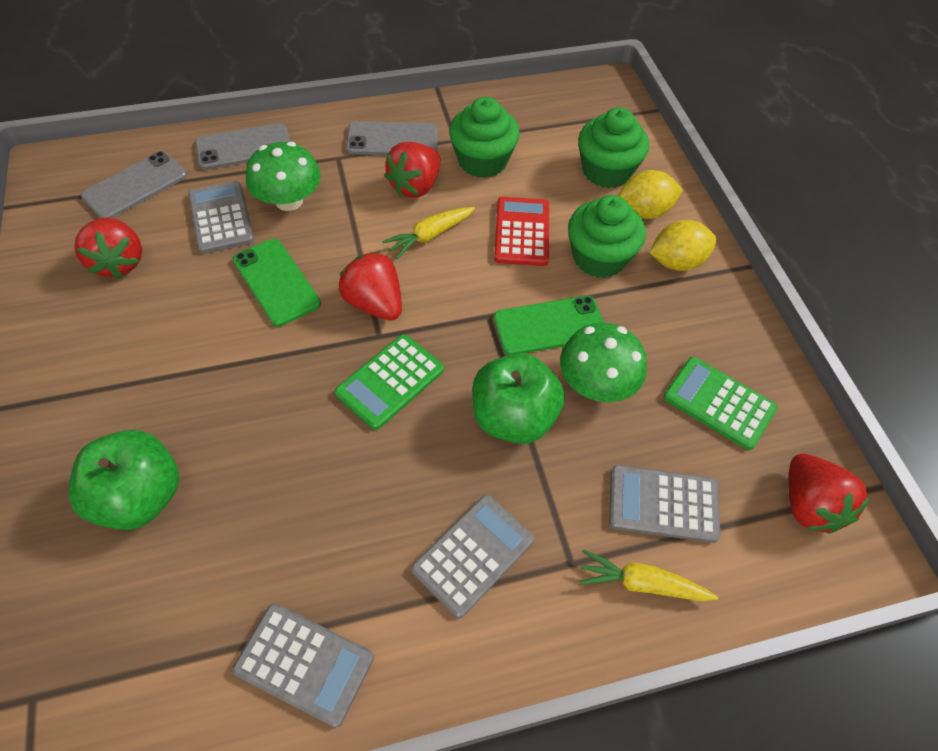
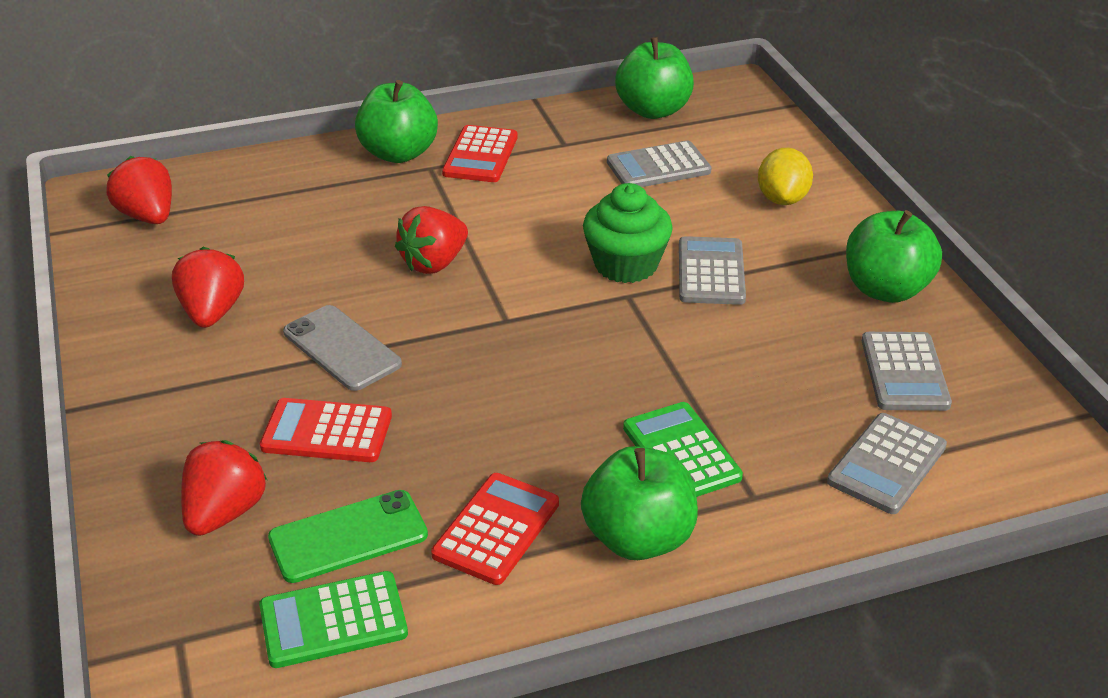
green apple: 2 -> 4
green cupcake: 3 -> 1
green mushroom: 2 -> 0
green phone: 2 -> 1
grey phone: 3 -> 1
red calculator: 1 -> 3
yellow carrot: 2 -> 0
yellow lemon: 2 -> 1

